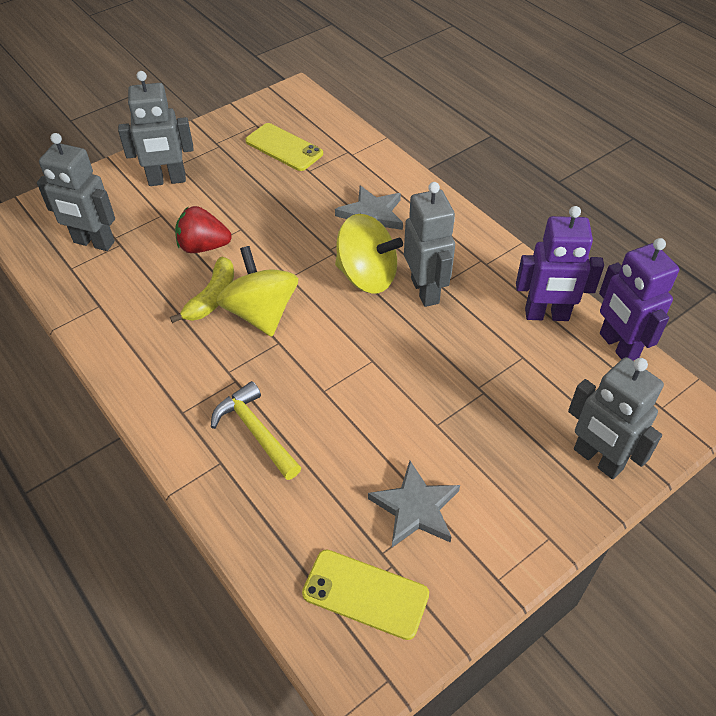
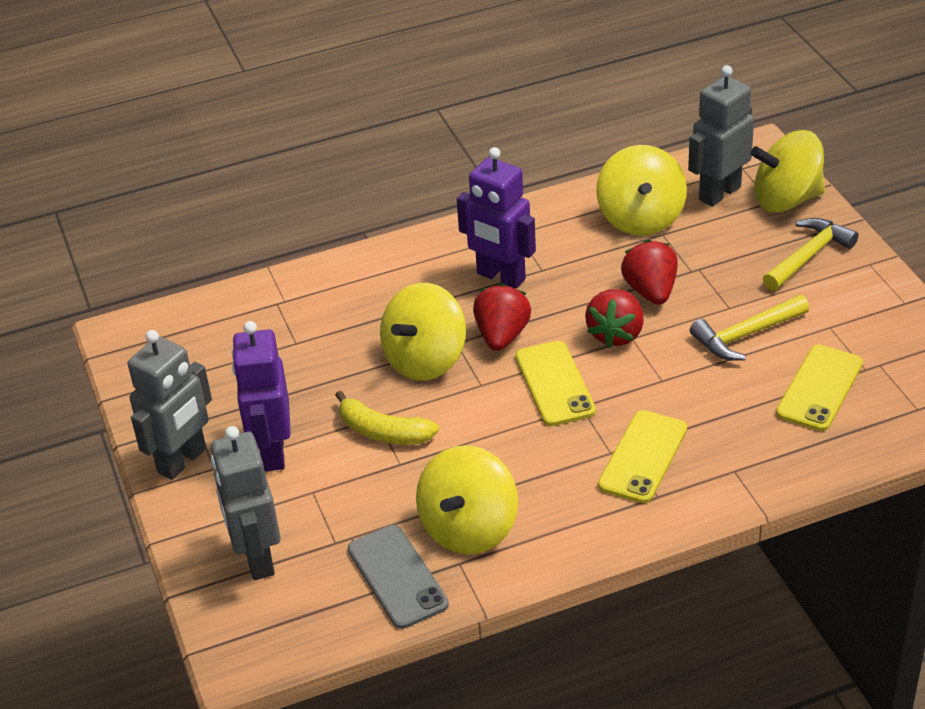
grey phone: 0 -> 1
grey robot: 4 -> 3
grey star: 2 -> 0
red strawberry: 1 -> 3
yellow hammer: 1 -> 2
yellow phone: 2 -> 3
yellow spinning top: 2 -> 4

